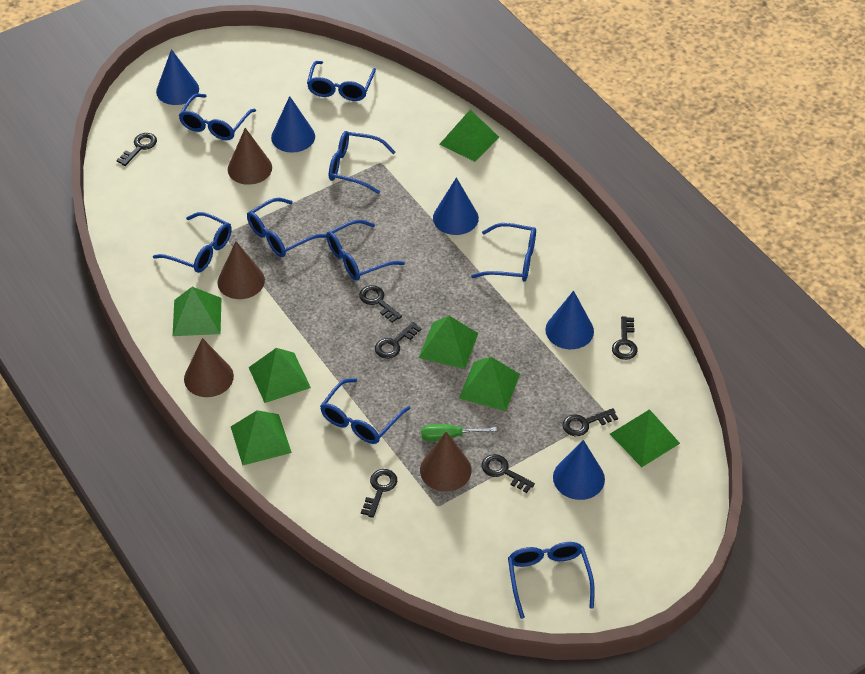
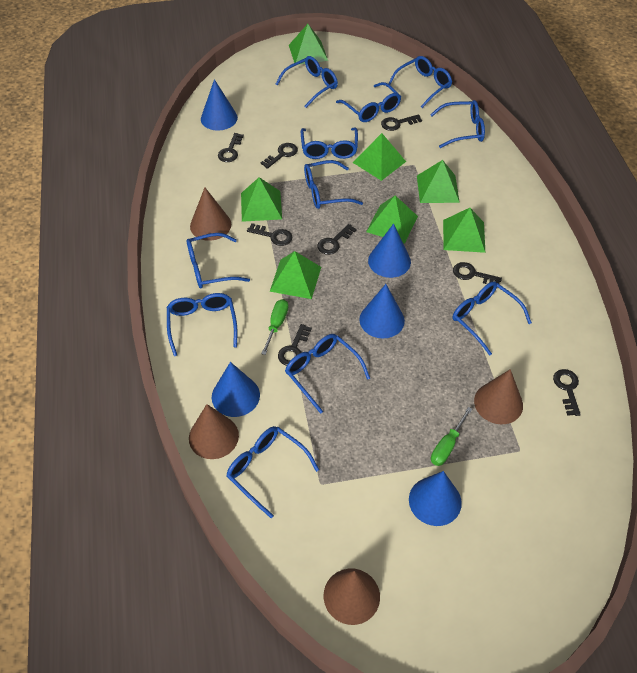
black key: 7 -> 8
blue glasses: 9 -> 11
green screwdriver: 1 -> 2

